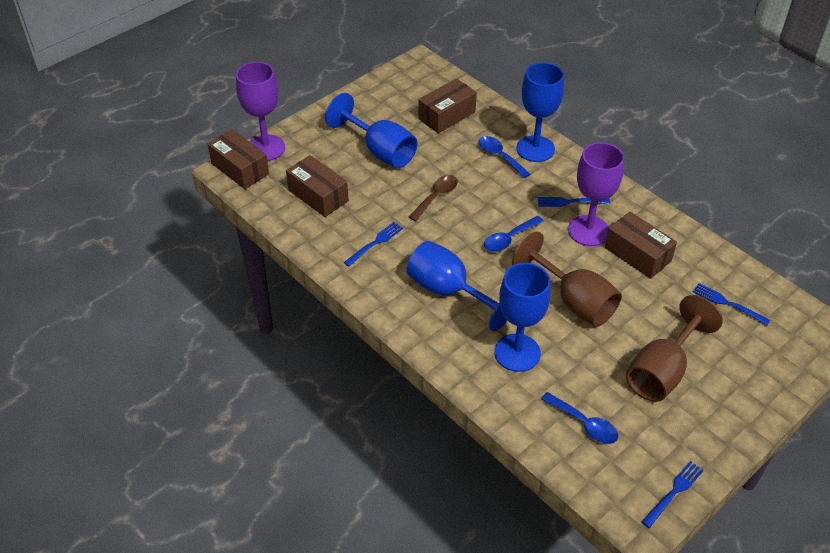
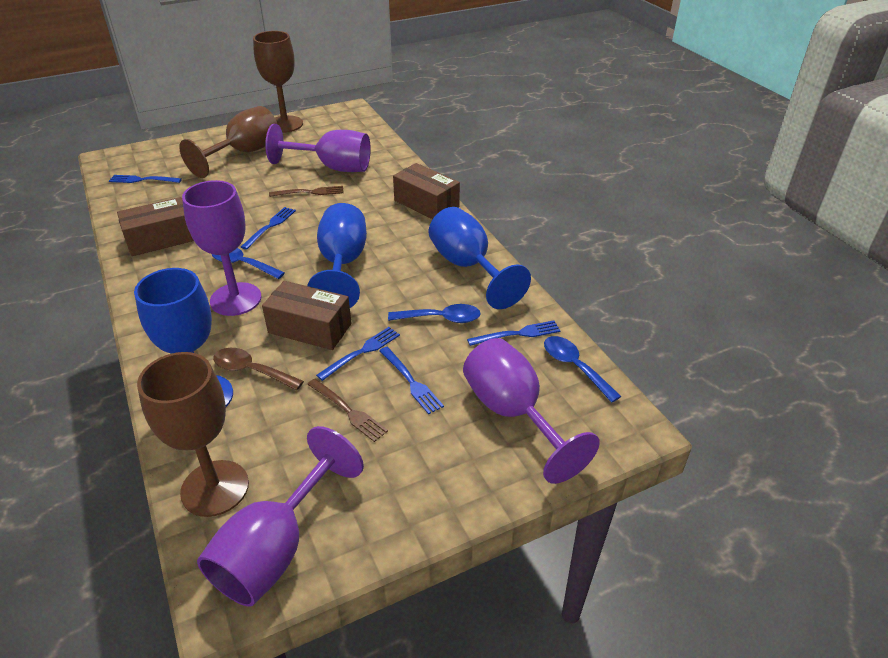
blue fork: 4 -> 5
blue goblet: 4 -> 3
brown box: 4 -> 3
brown fork: 0 -> 2
brown goblet: 2 -> 3
purple goblet: 2 -> 4

